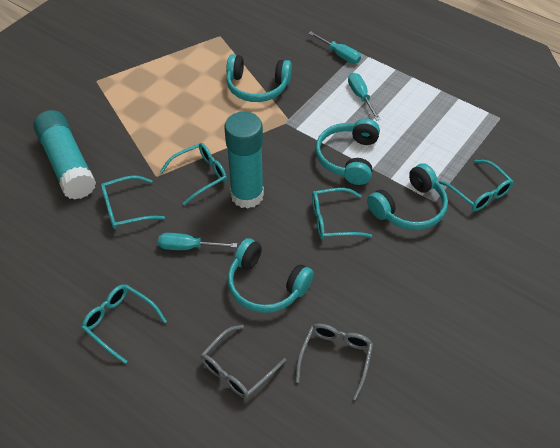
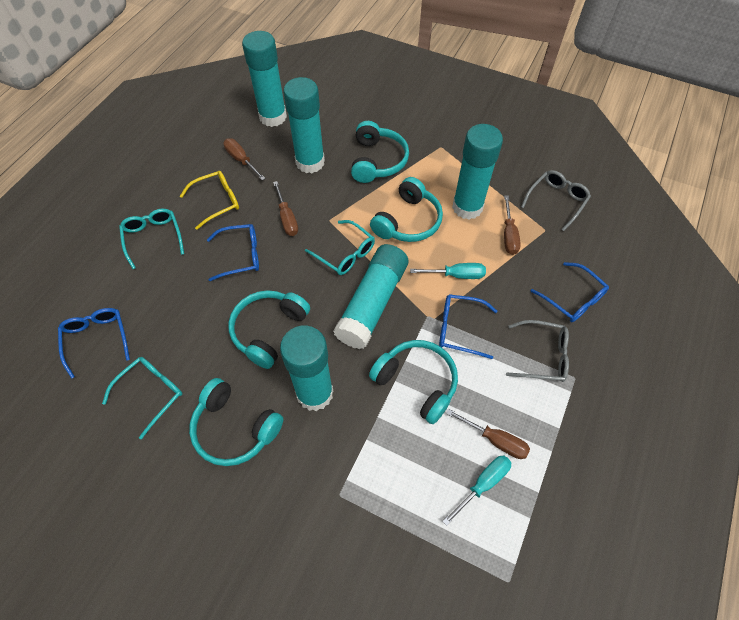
blue glasses: 0 -> 4
brown screwdriver: 0 -> 4
turquoise glasses: 5 -> 3
turquoise glue stick: 2 -> 5
turquoise headphones: 4 -> 5
turquoise screwdriver: 3 -> 2
yellow glasses: 0 -> 1

